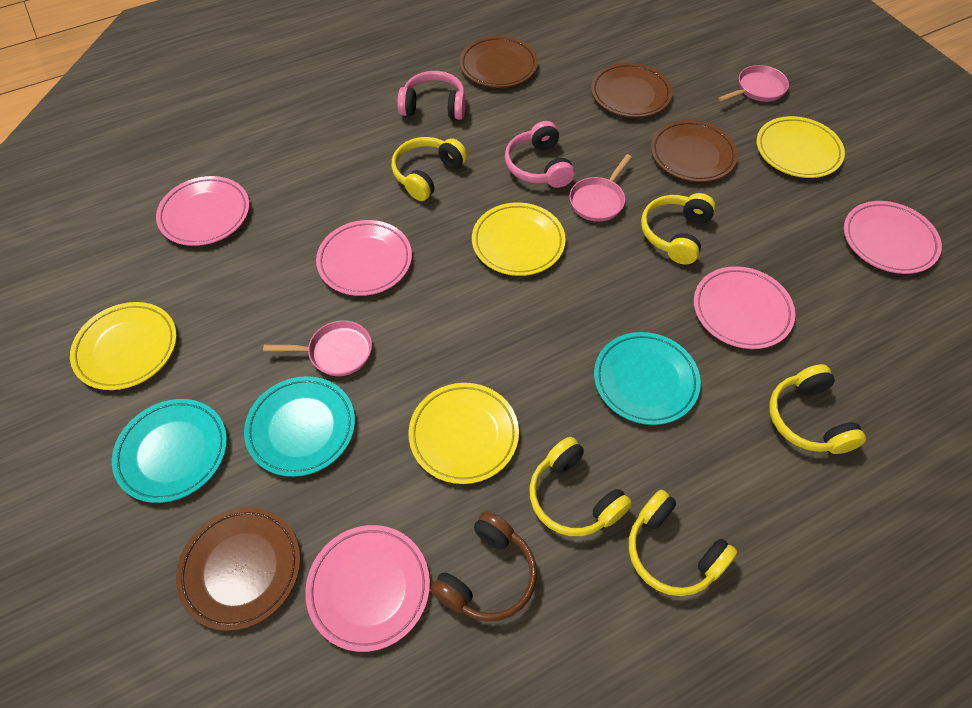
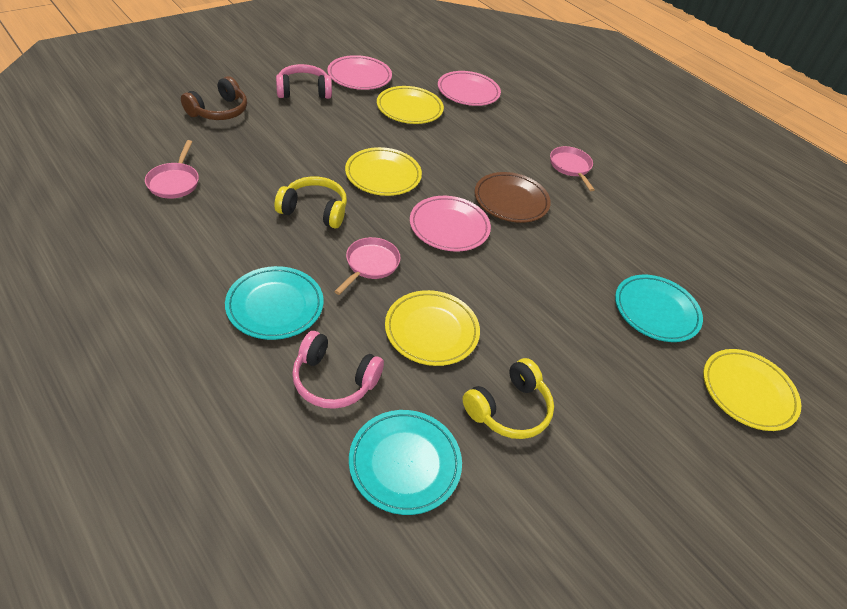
brown plate: 4 -> 1
pink plate: 5 -> 3
yellow headphones: 5 -> 2

